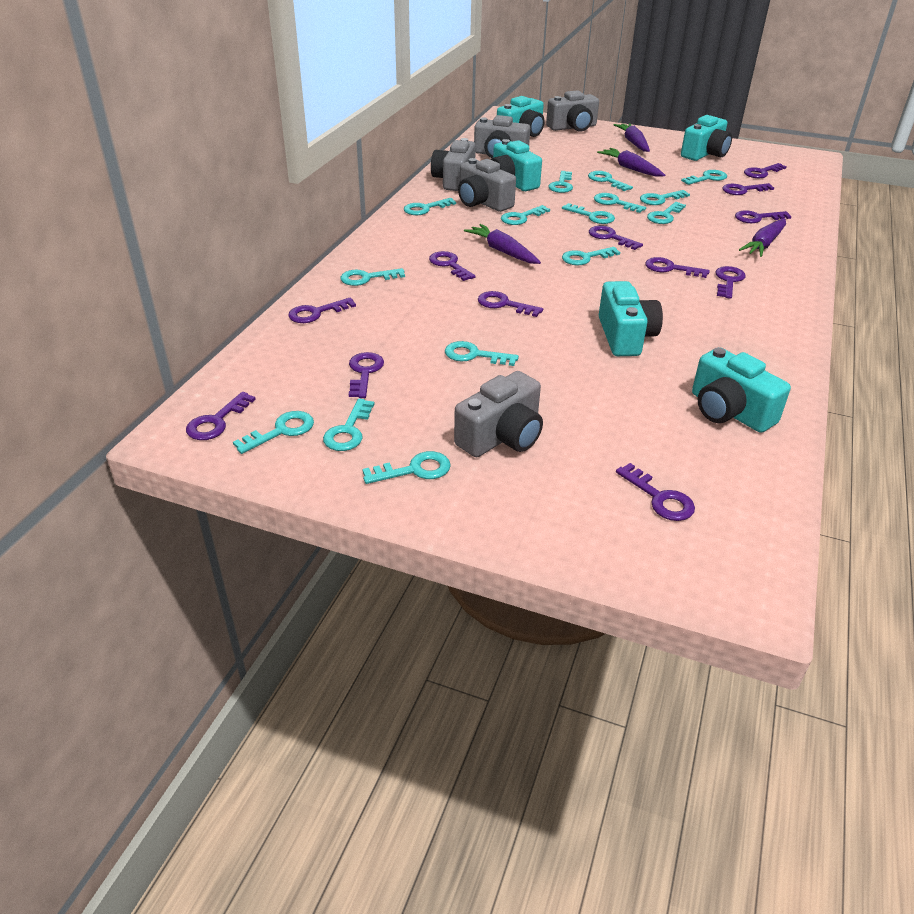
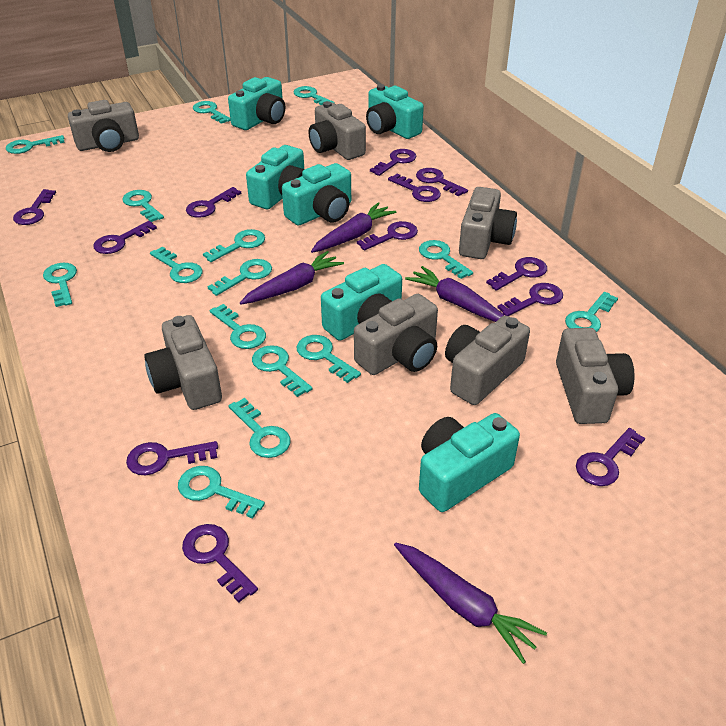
grey camera: 5 -> 7
turquoise camera: 5 -> 6

